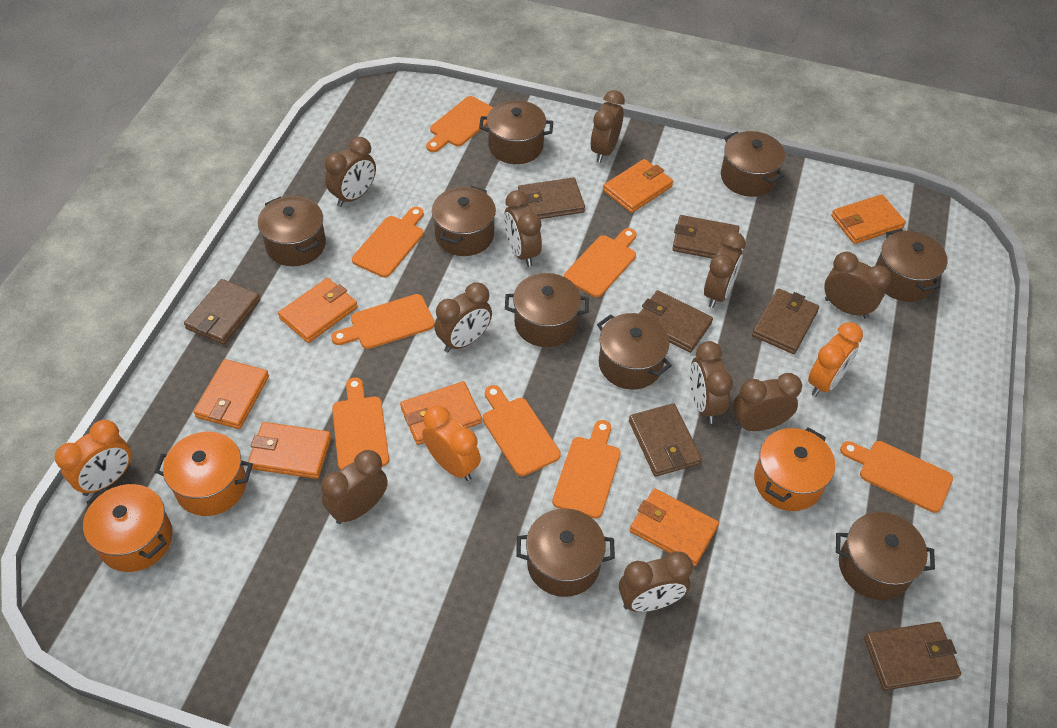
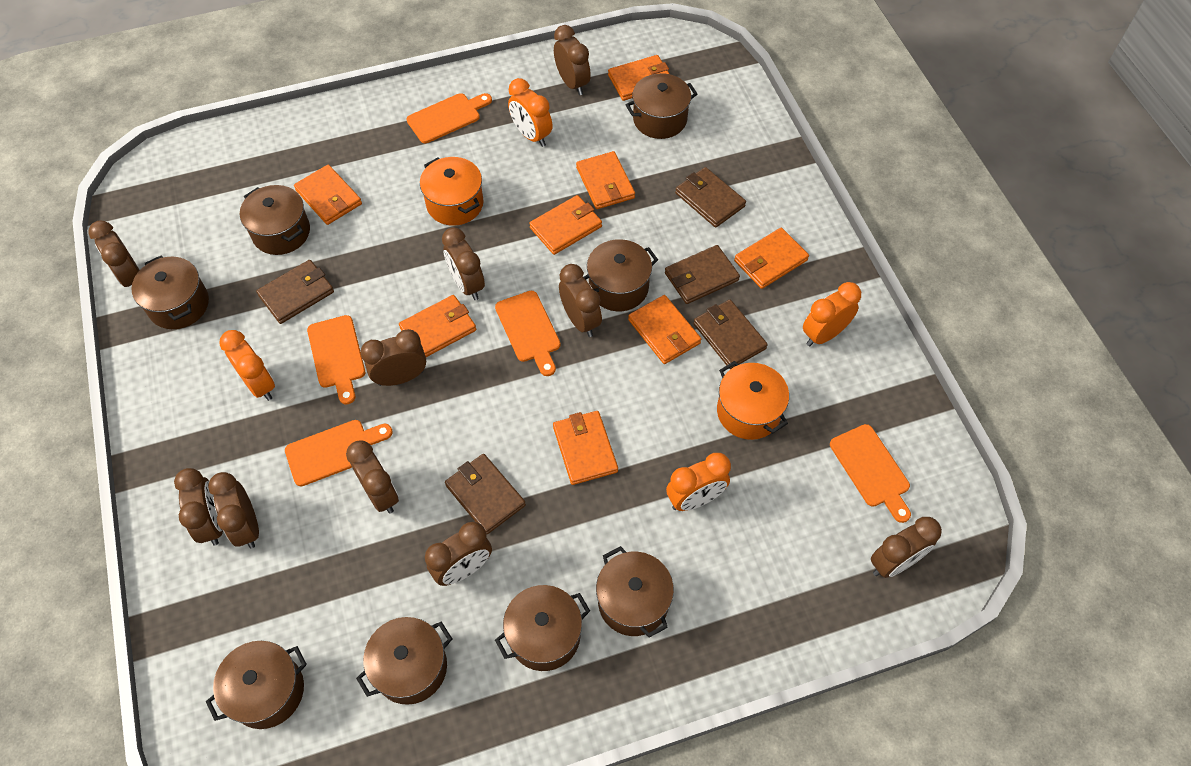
brown pot: 9 -> 8
brown wallet: 7 -> 5
orange clock: 3 -> 4
orange cutting board: 8 -> 5
orange pot: 3 -> 2
orange wallet: 7 -> 8

